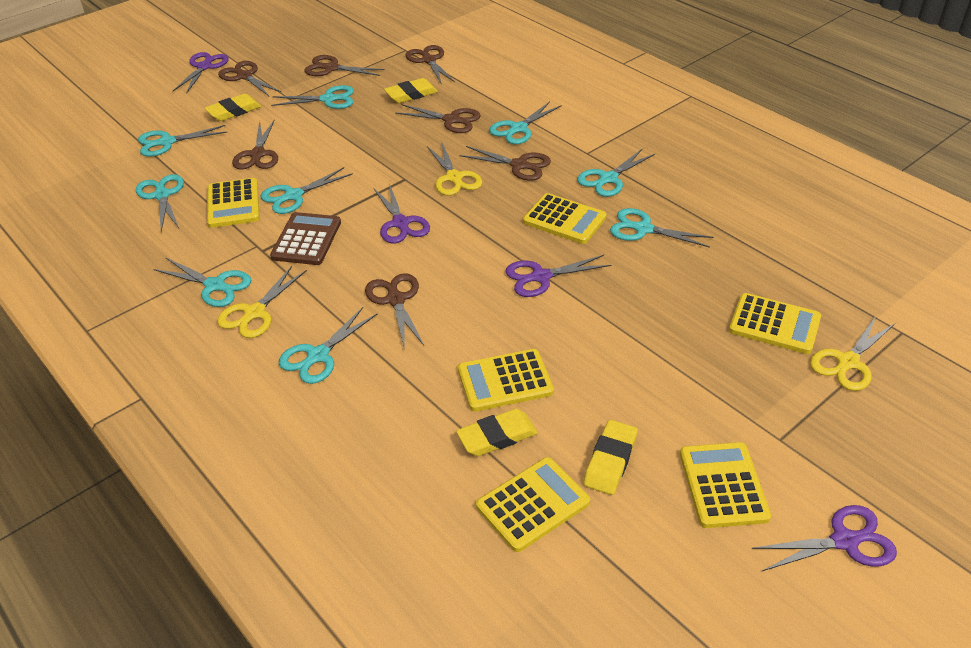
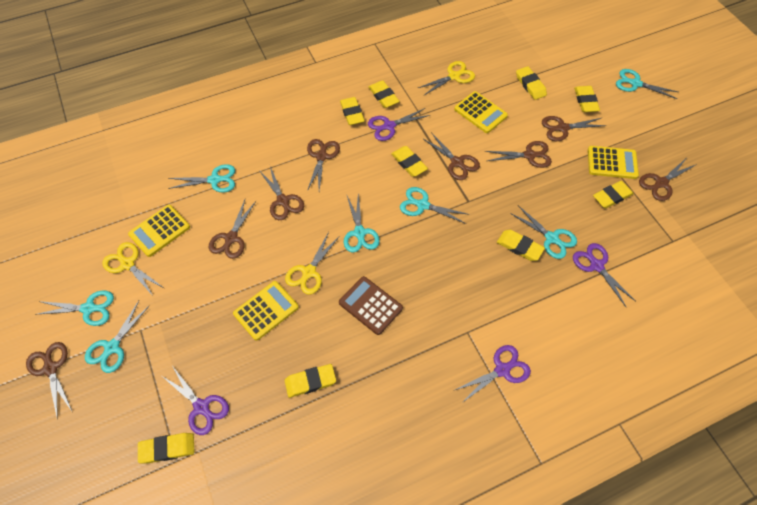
brown scissors: 7 -> 8
turquoise scissors: 9 -> 7
yellow calculator: 6 -> 4
yellow eraser: 4 -> 9

